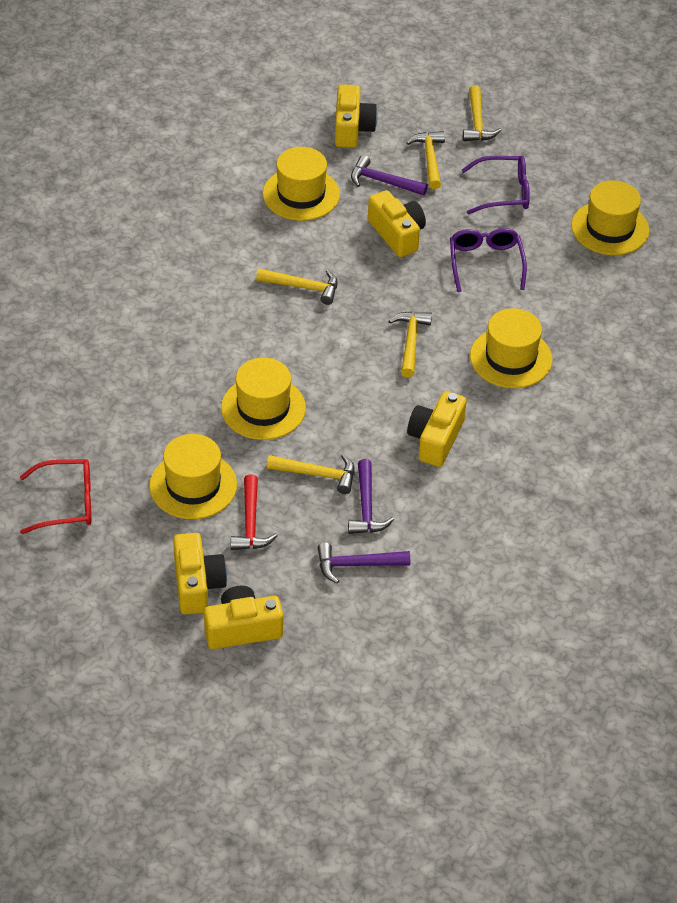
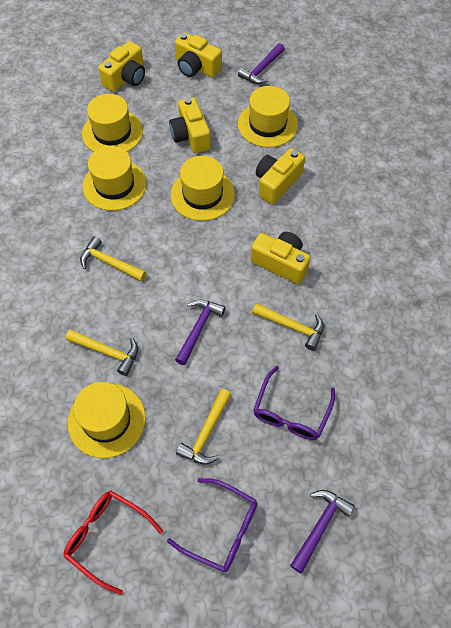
red hammer: 1 -> 0
yellow hammer: 5 -> 4

